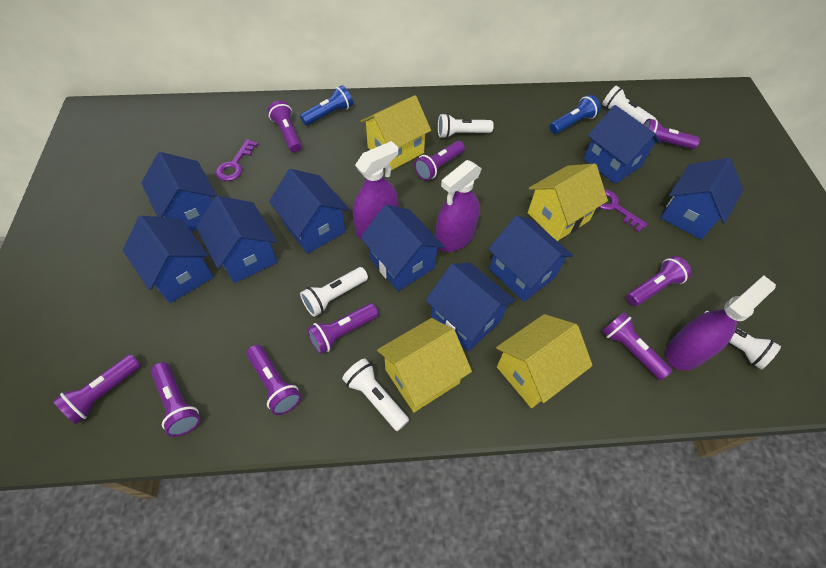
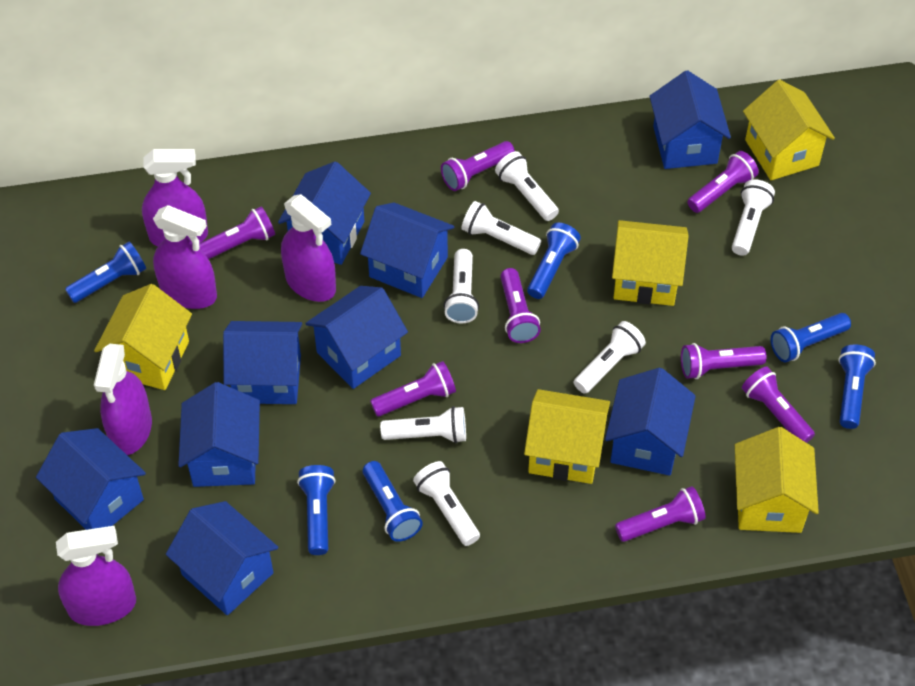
blue flashlight: 2 -> 6
purple flashlight: 9 -> 8
purple key: 2 -> 0
purple spray bottle: 3 -> 5
white flashlight: 5 -> 7
yellow house: 4 -> 5

